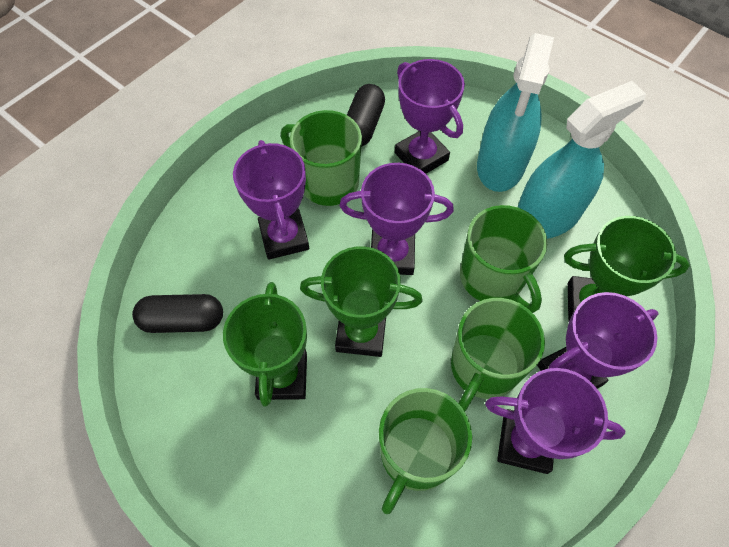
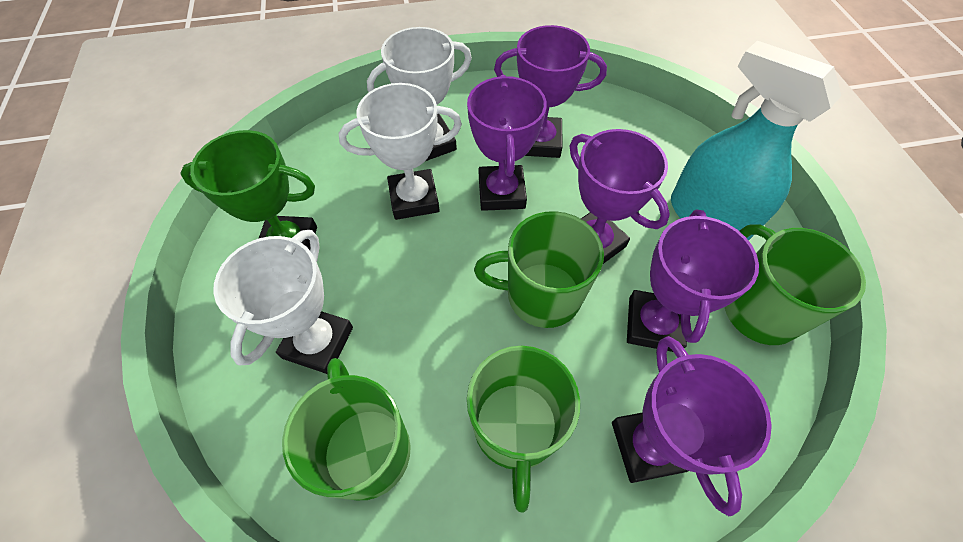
black capsule: 2 -> 0
green trophy: 3 -> 1
turquoise spray bottle: 2 -> 1
white trophy: 0 -> 3

